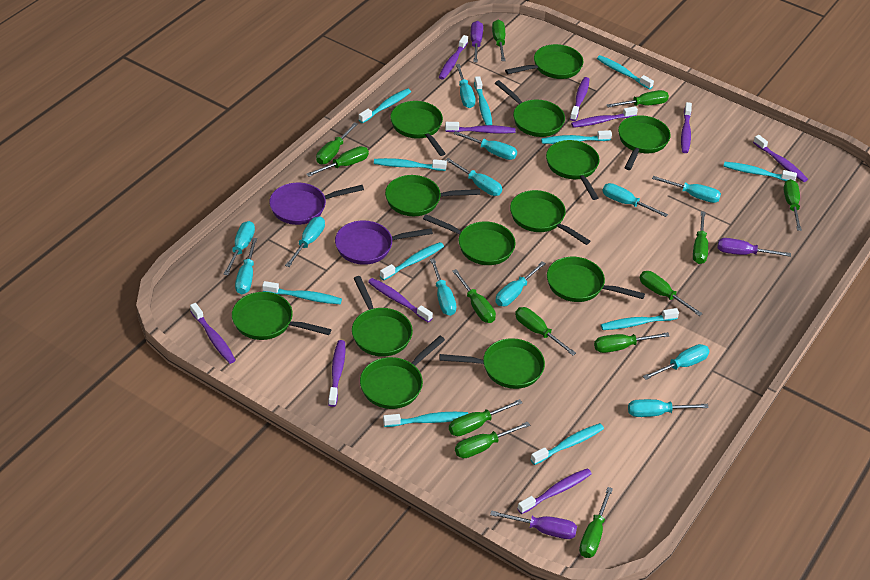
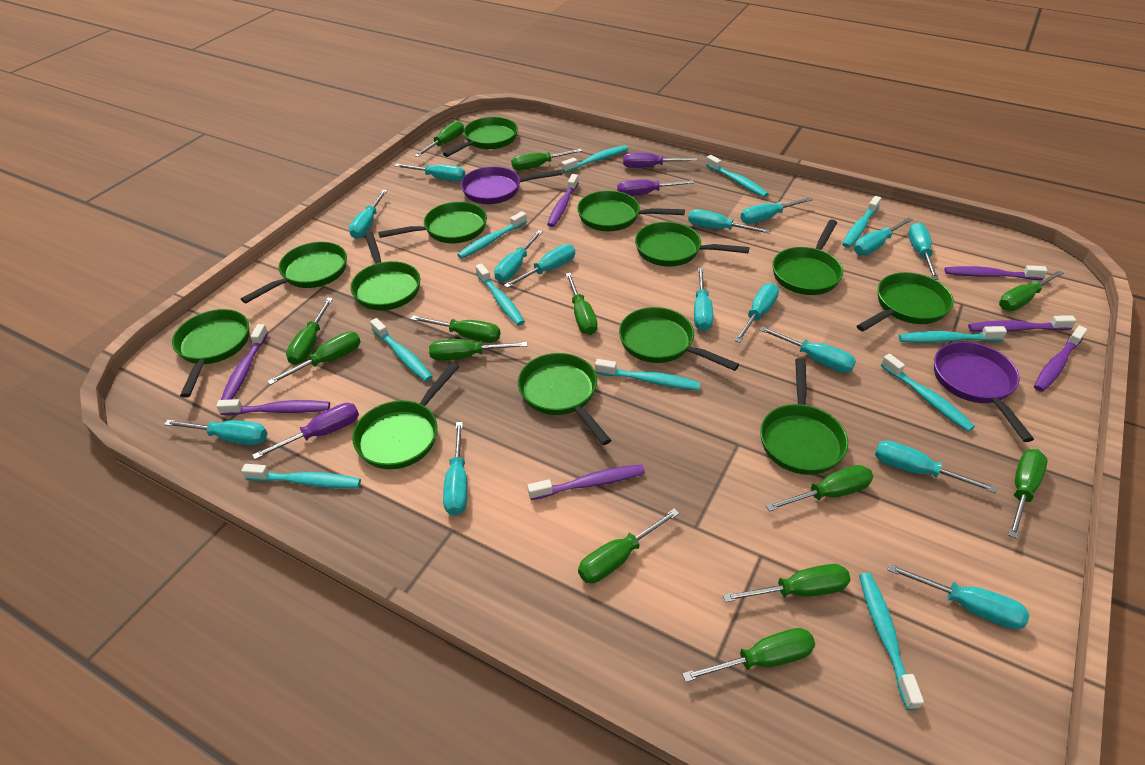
purple toothbrush: 10 -> 7
turquoise screwdriver: 12 -> 15

